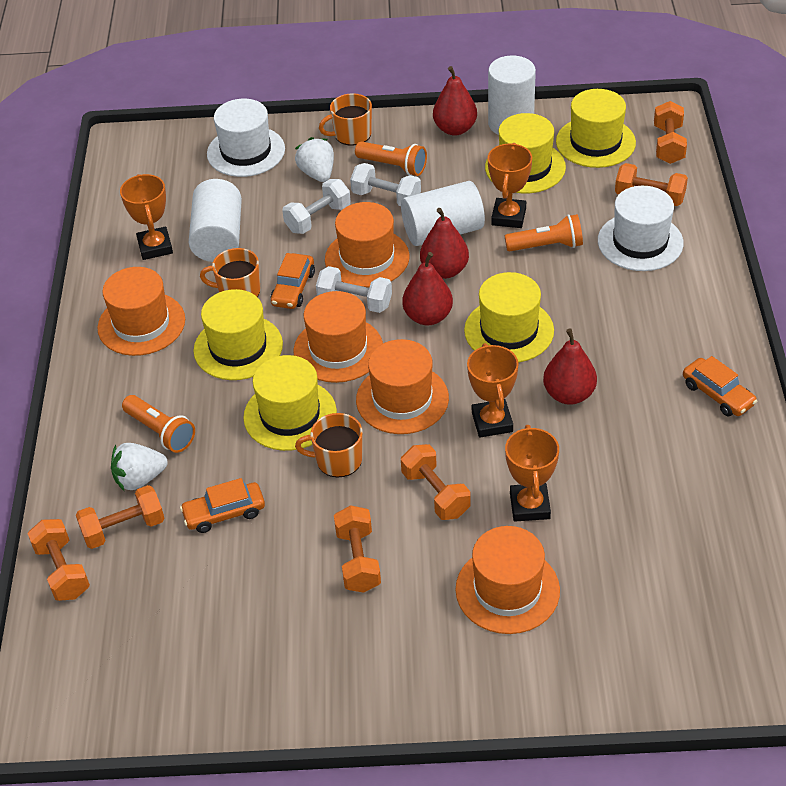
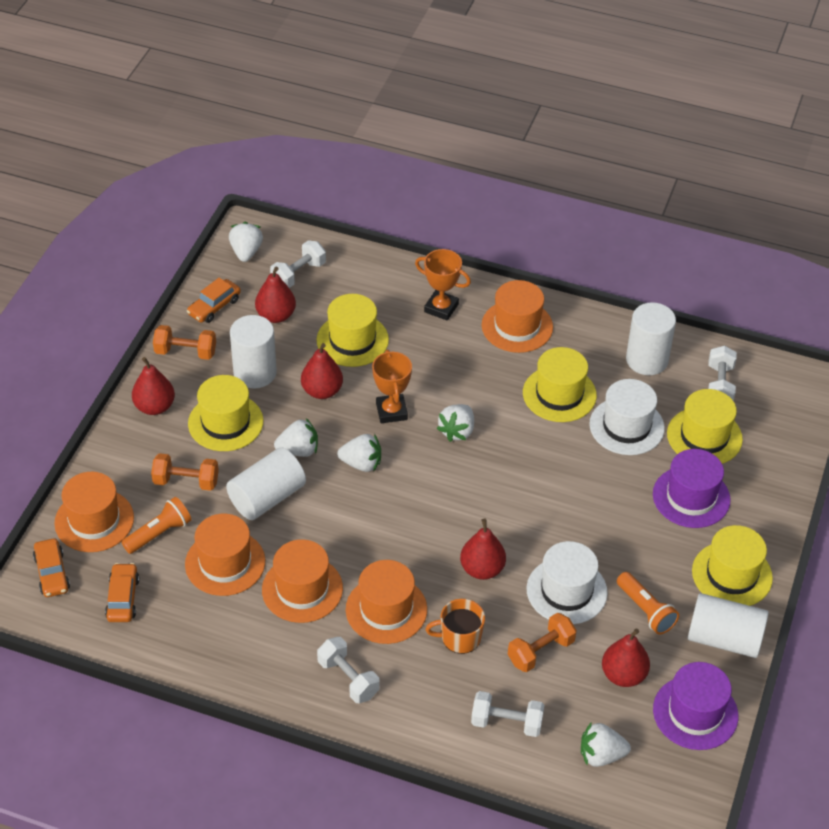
orange dumbbell: 6 -> 3
orange flashlight: 3 -> 2
orange mug: 3 -> 1
orange trophy: 4 -> 2
purple hat: 0 -> 2
red pear: 4 -> 5
white cylinder: 3 -> 4
white dumbbell: 3 -> 4
white strawberry: 2 -> 5

